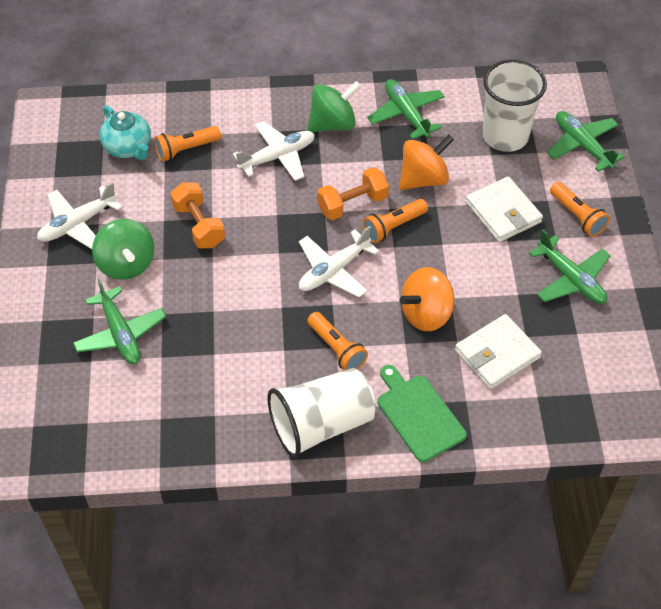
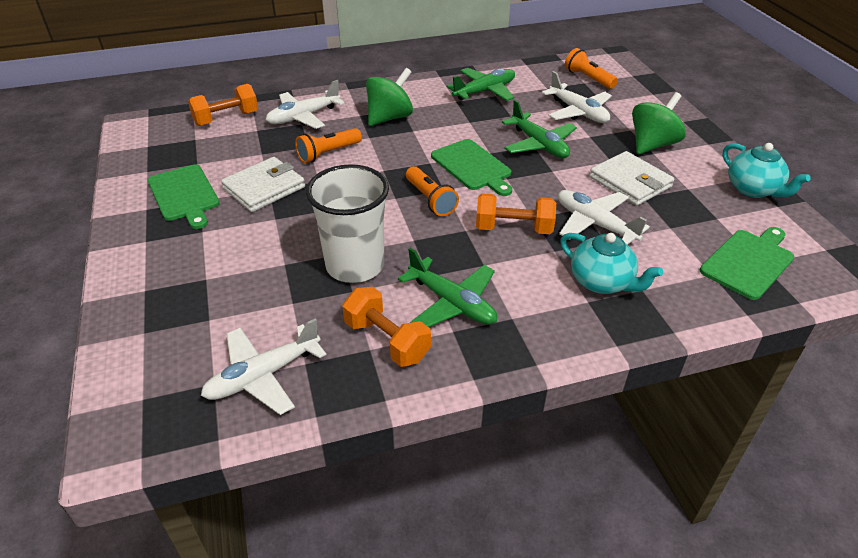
green cutting board: 1 -> 3
green plane: 4 -> 3
orange dumbbell: 2 -> 3
orange flashlight: 4 -> 3
orange spinning top: 2 -> 0
turquoise teapot: 1 -> 2
white cup: 2 -> 1
white plane: 3 -> 4

